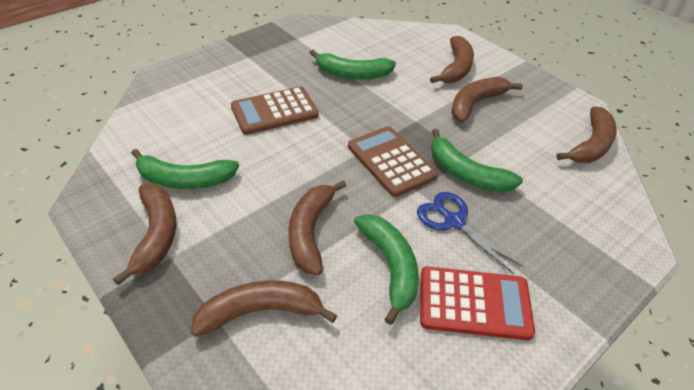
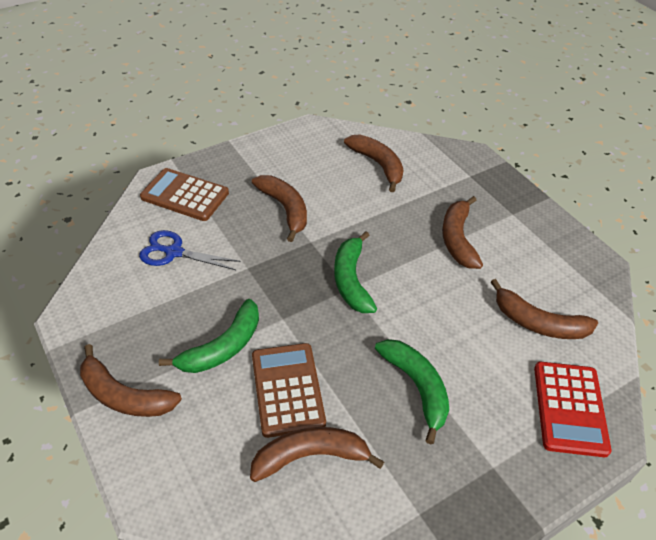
green banana: 4 -> 3

